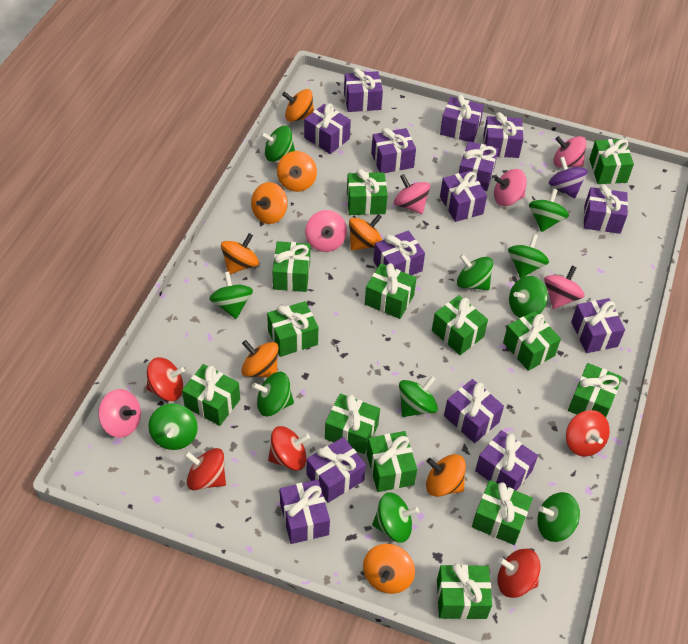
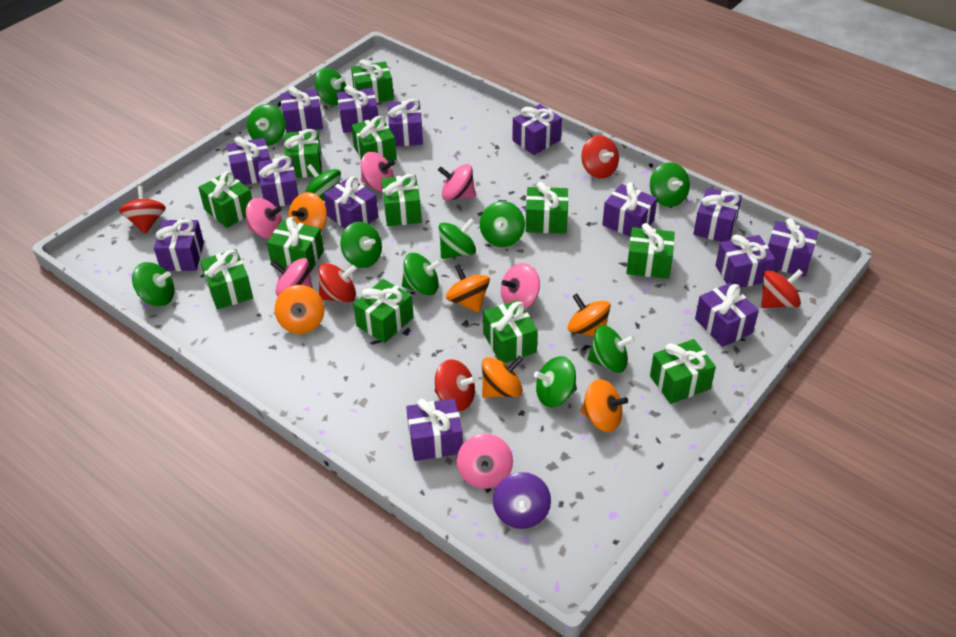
green gift: 13 -> 12
orange spinning top: 8 -> 6

